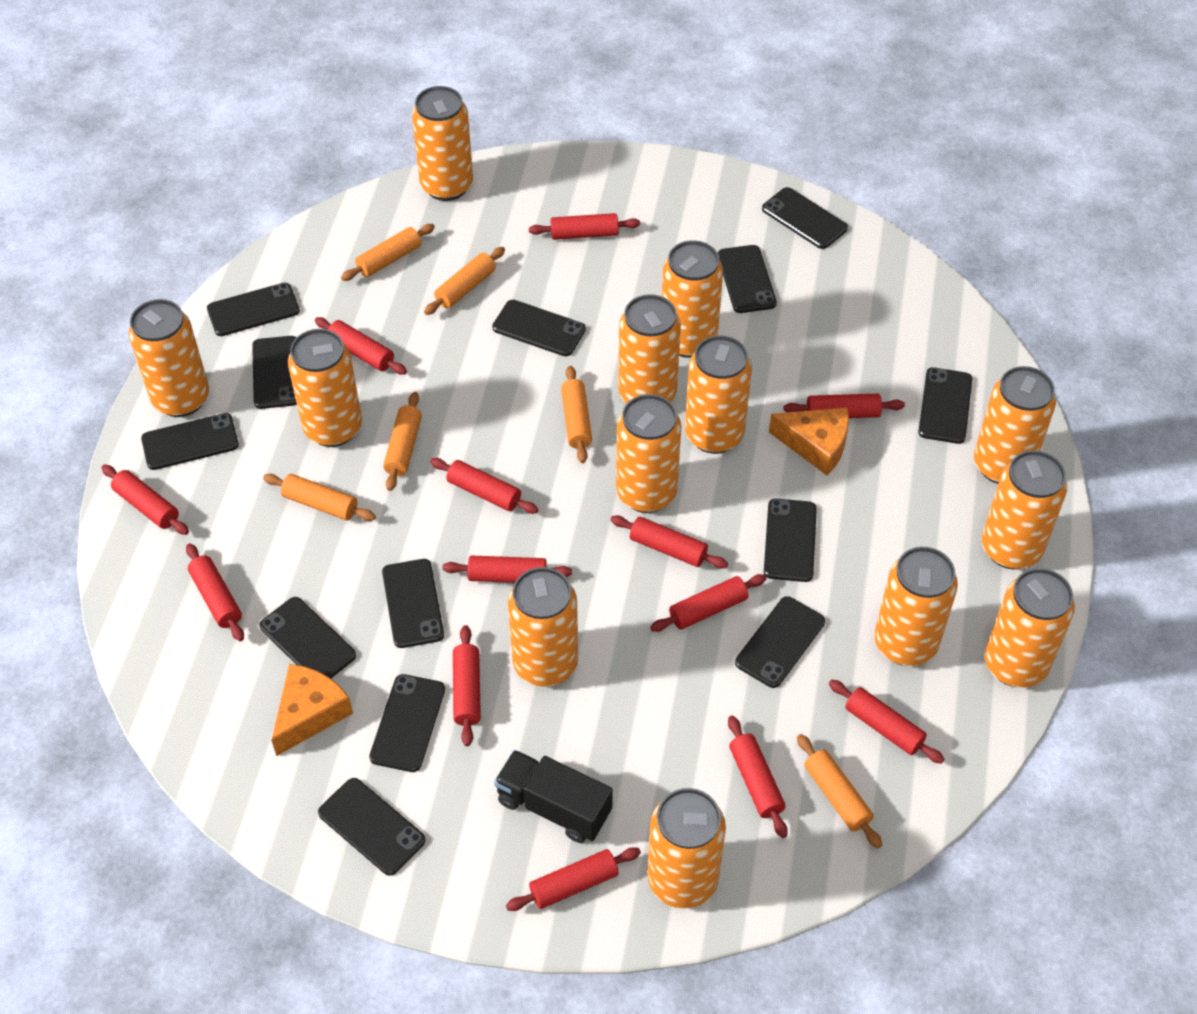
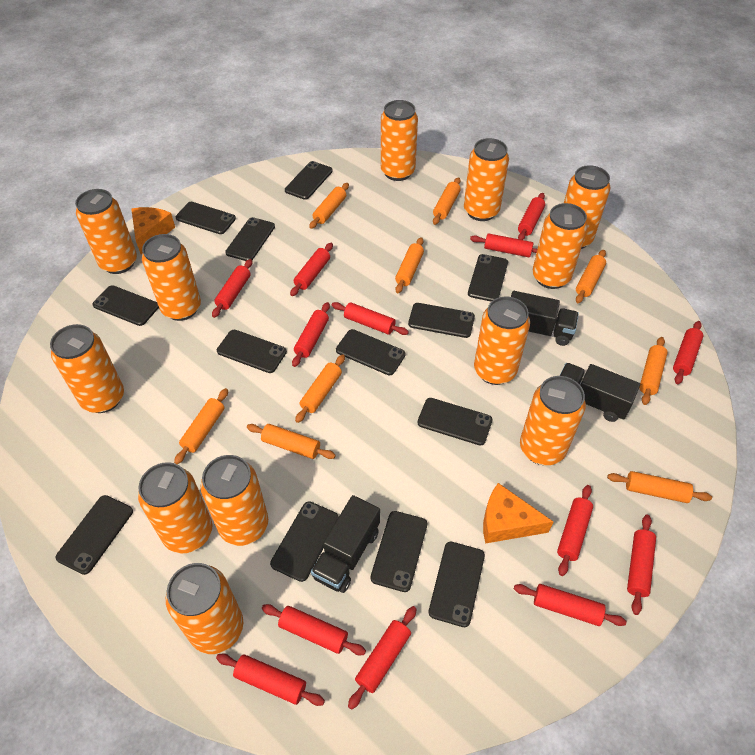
black truck: 1 -> 3
orange can: 13 -> 12
orange rolling pin: 6 -> 9

